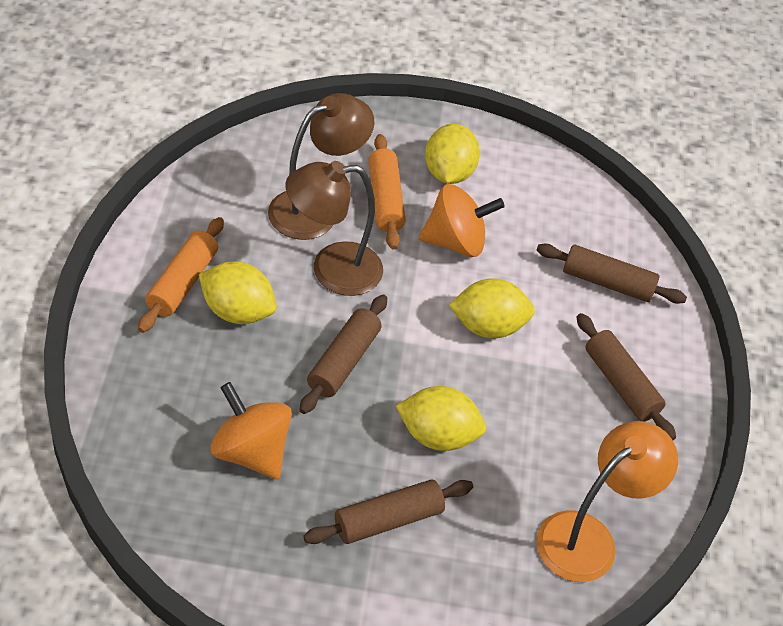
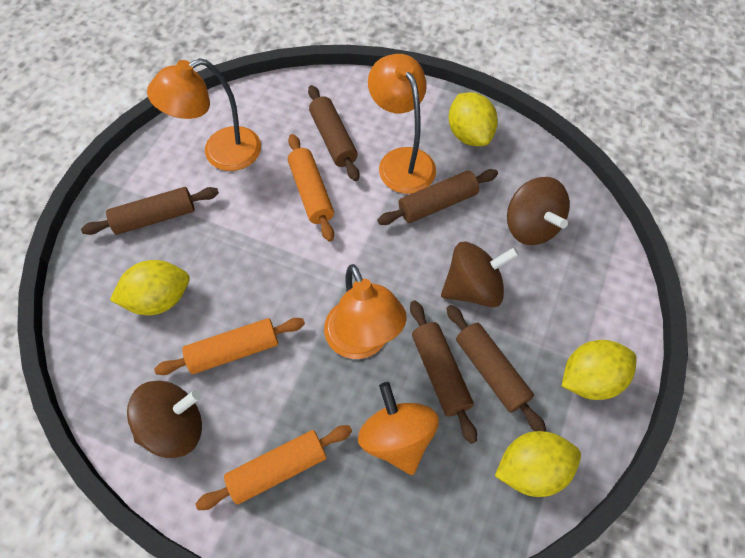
brown lamp: 2 -> 0
brown rolling pin: 4 -> 5
brown spinning top: 0 -> 3
orange lamp: 1 -> 3
orange rolling pin: 2 -> 3
orange spinning top: 2 -> 1

